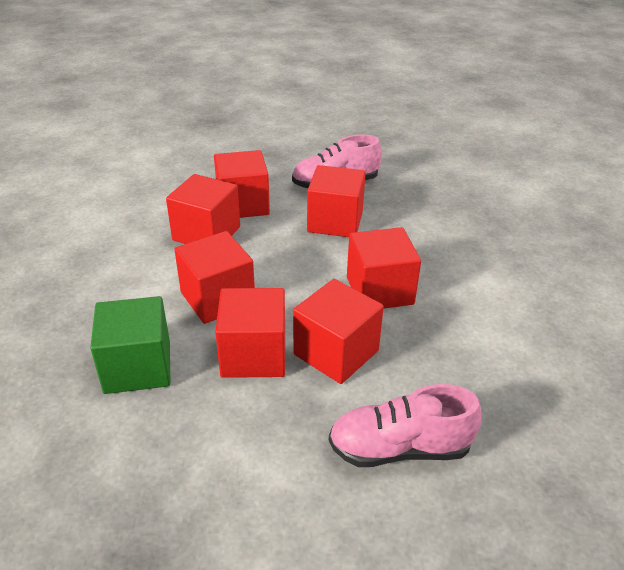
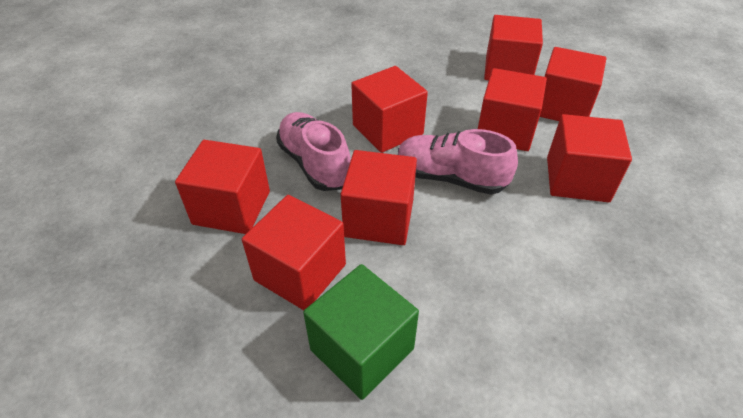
red cube: 7 -> 8

